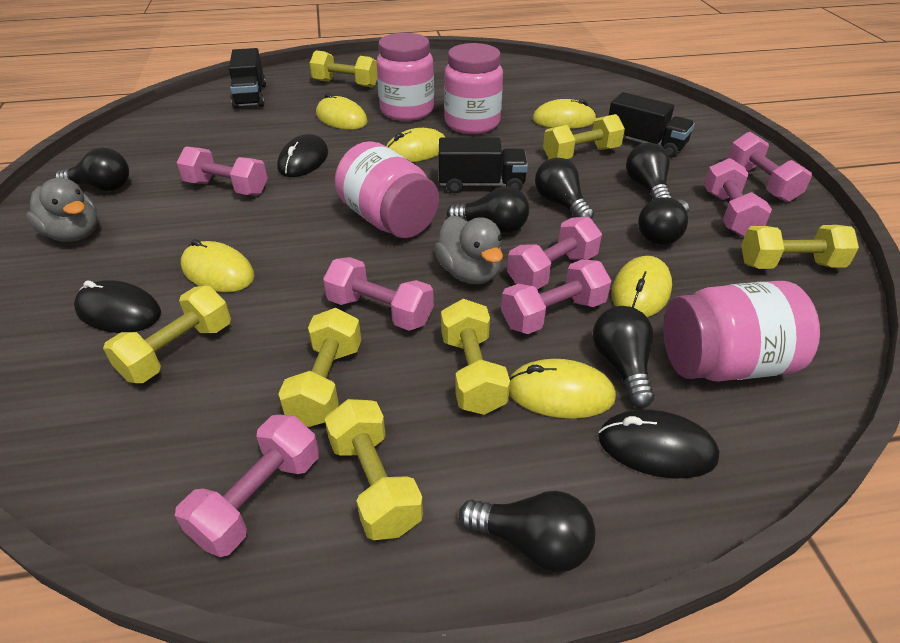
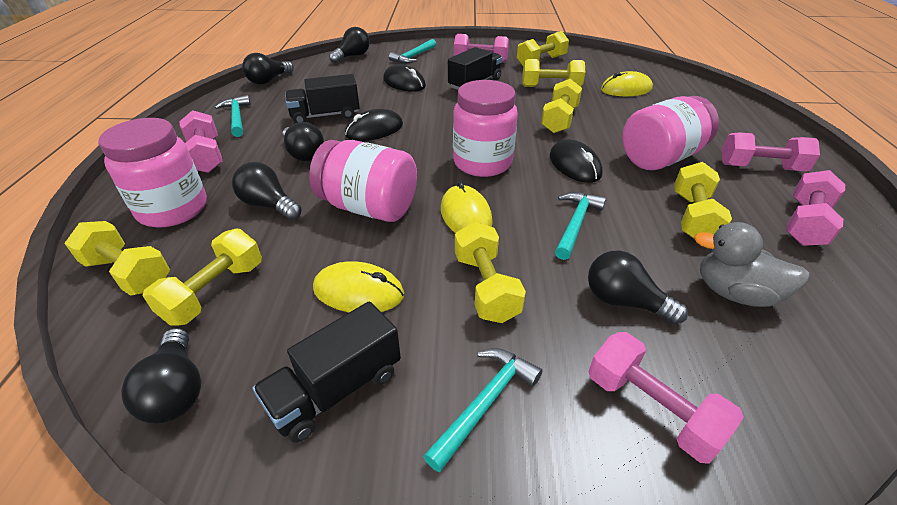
black light bulb: 7 -> 6
grey duck: 2 -> 1
pink dumbbell: 7 -> 5
turquoise hammer: 0 -> 4
yellow mouse: 6 -> 3

